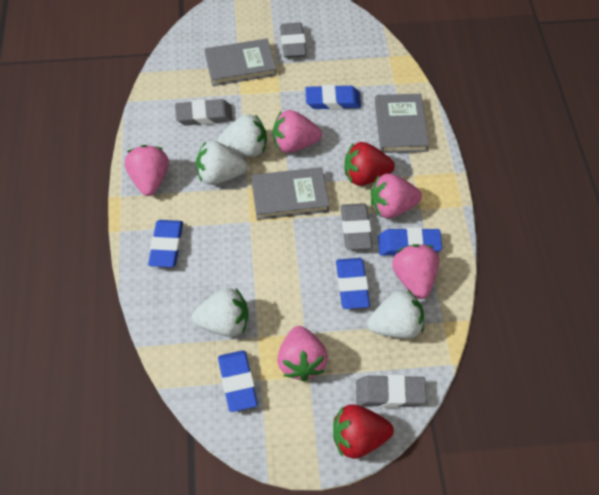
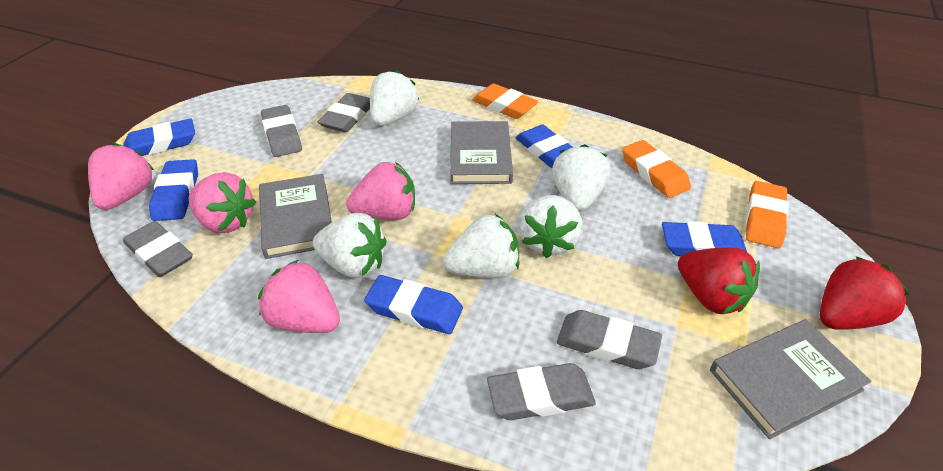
grey eraser: 4 -> 5
orange eraser: 0 -> 3
pink strawberry: 5 -> 4
white strawberry: 4 -> 5

